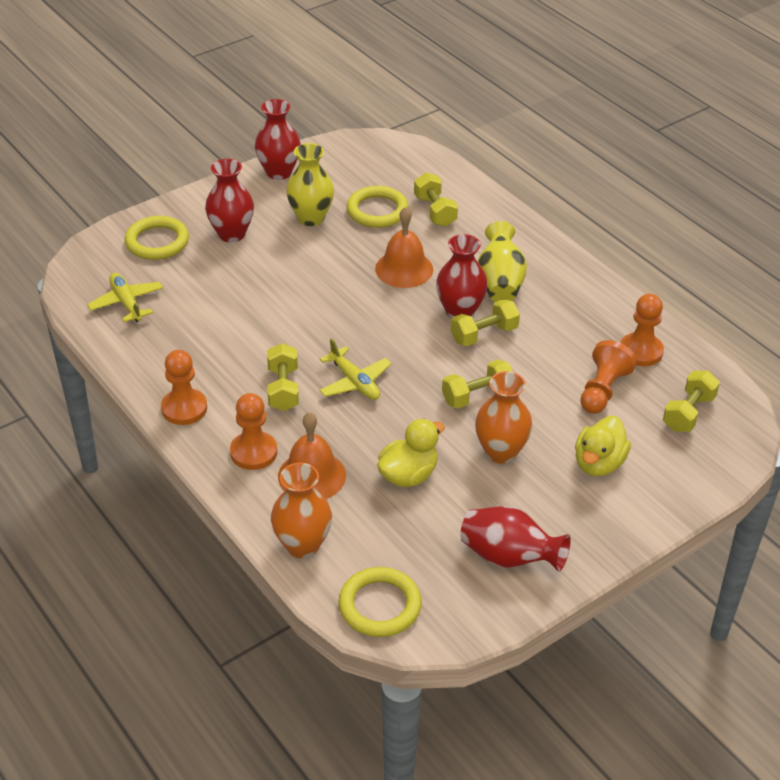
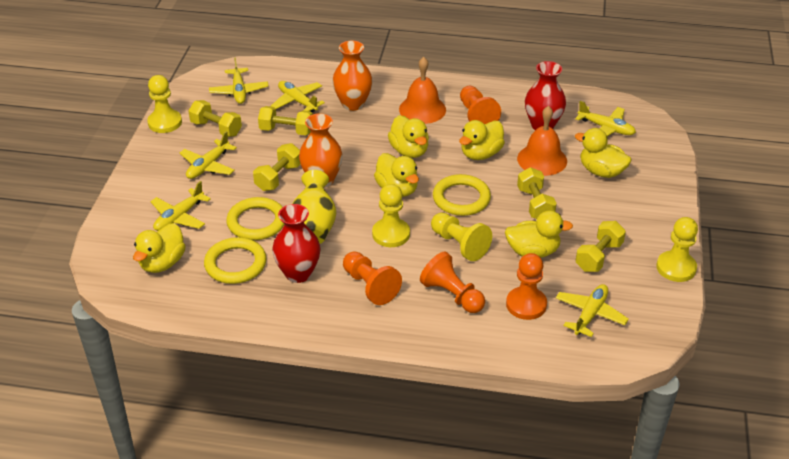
red vase: 4 -> 2
yellow duck: 2 -> 6
yellow pawn: 0 -> 4
yellow plane: 2 -> 6
yellow vase: 2 -> 1

